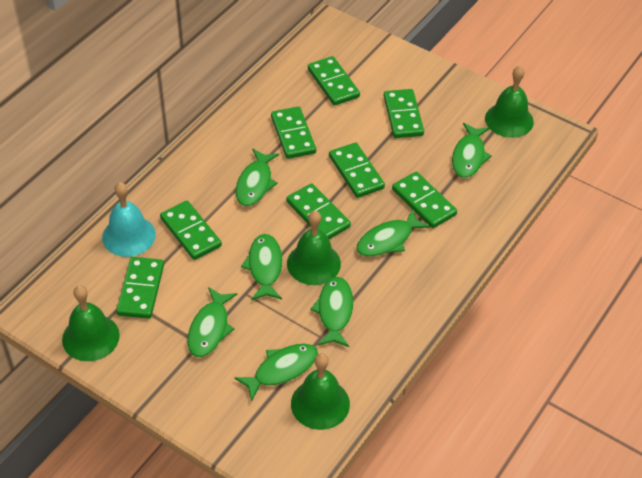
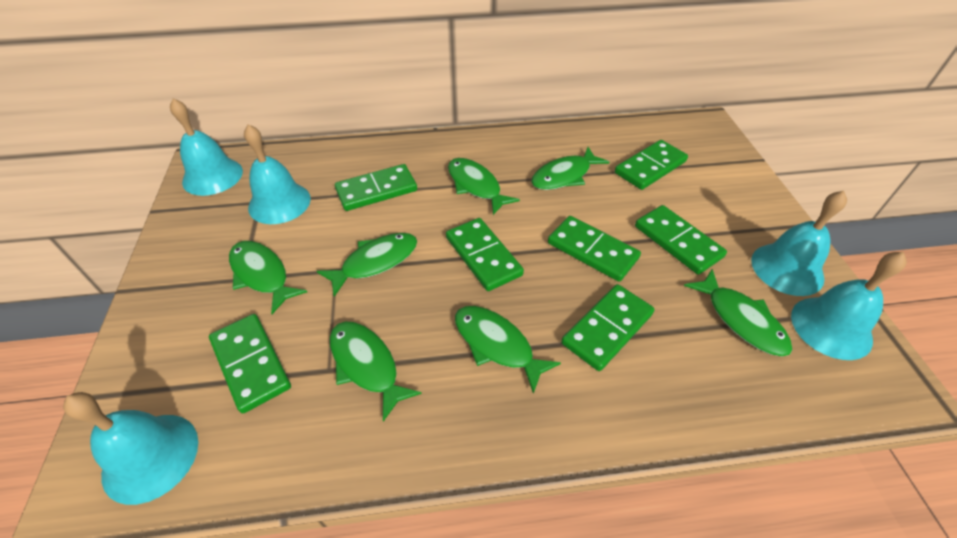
green bell: 4 -> 0
green domino: 8 -> 7
turquoise bell: 1 -> 5

